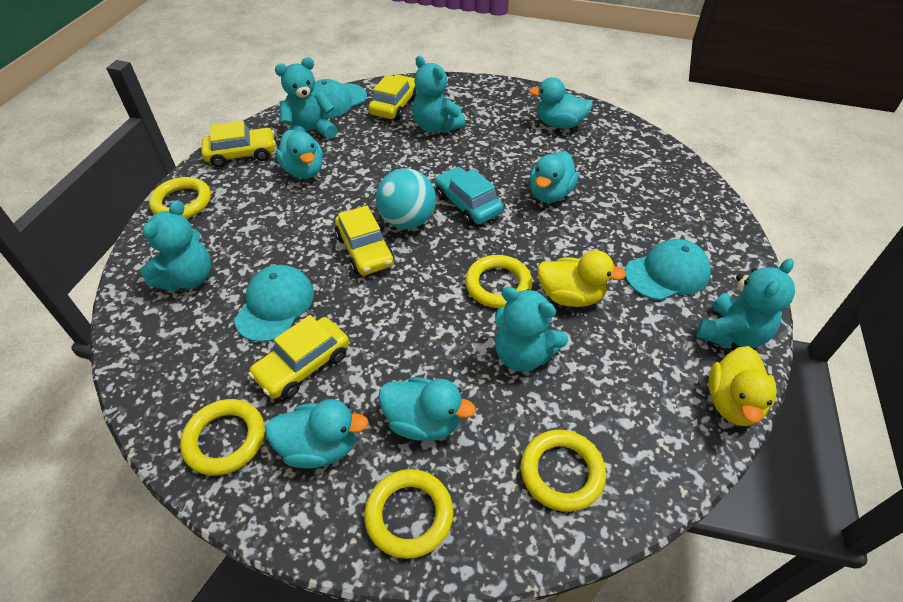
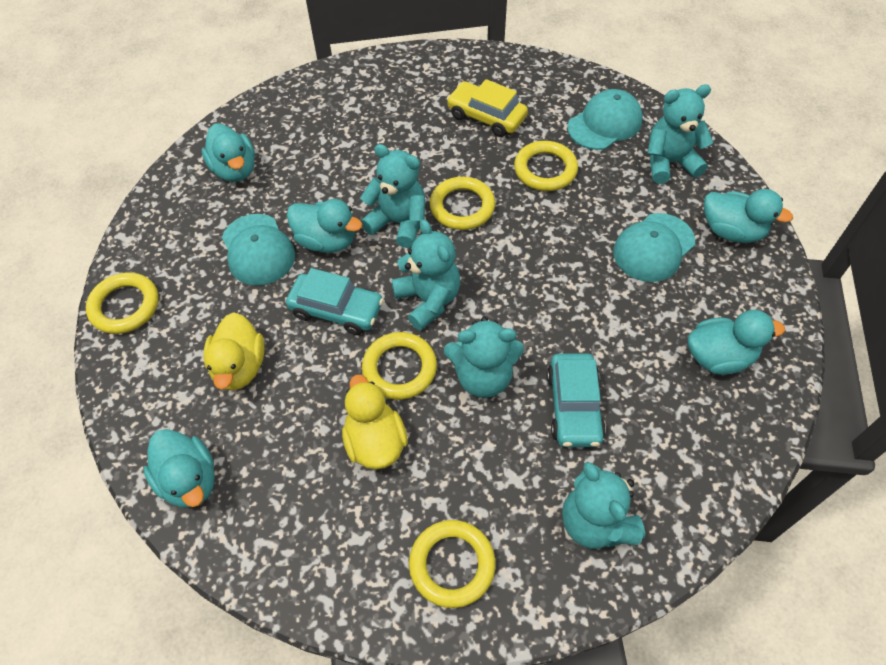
turquoise ball: 1 -> 0
turquoise car: 1 -> 2
yellow car: 4 -> 1

